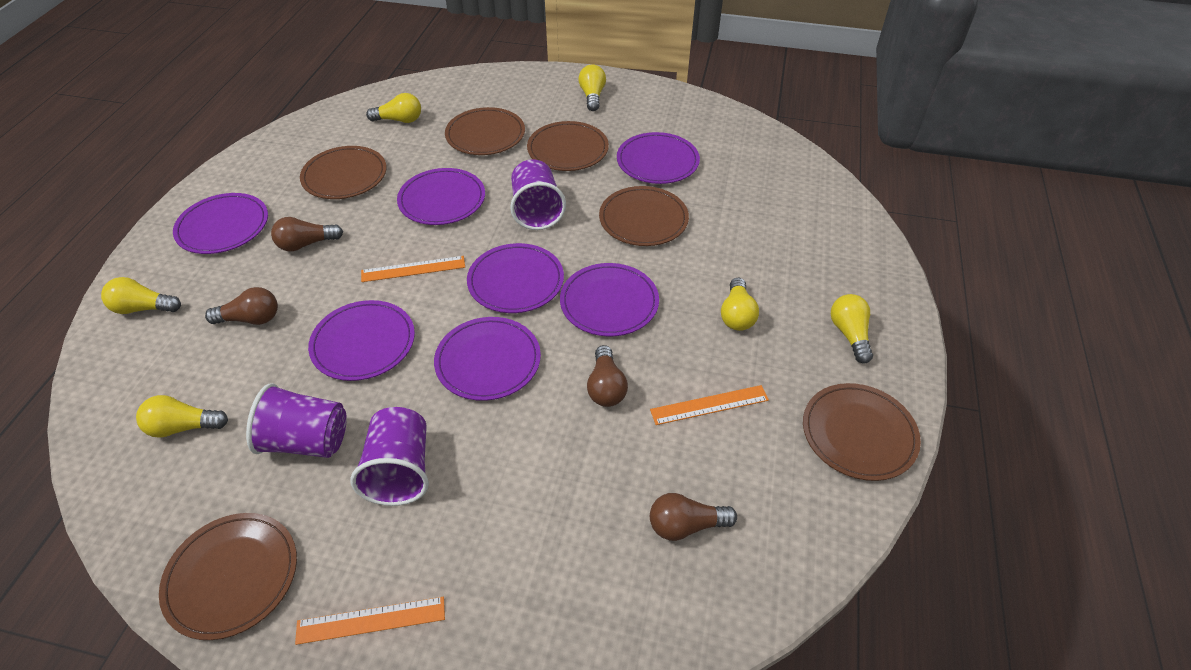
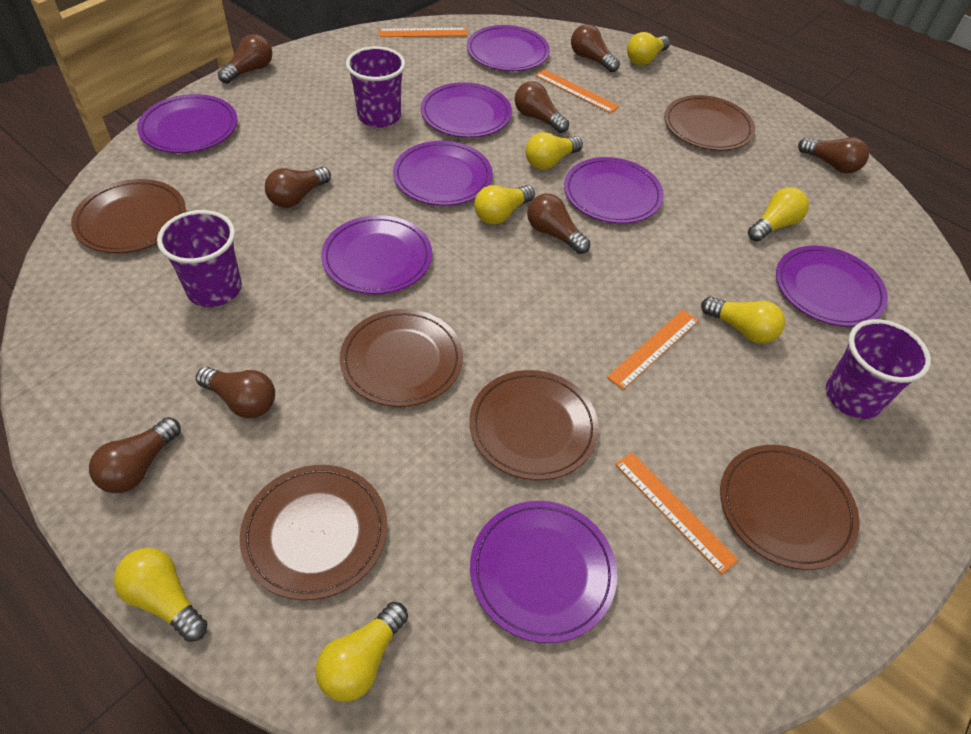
brown light bulb: 4 -> 8
orange ruler: 3 -> 4
purple plate: 7 -> 8
yellow light bulb: 6 -> 7

